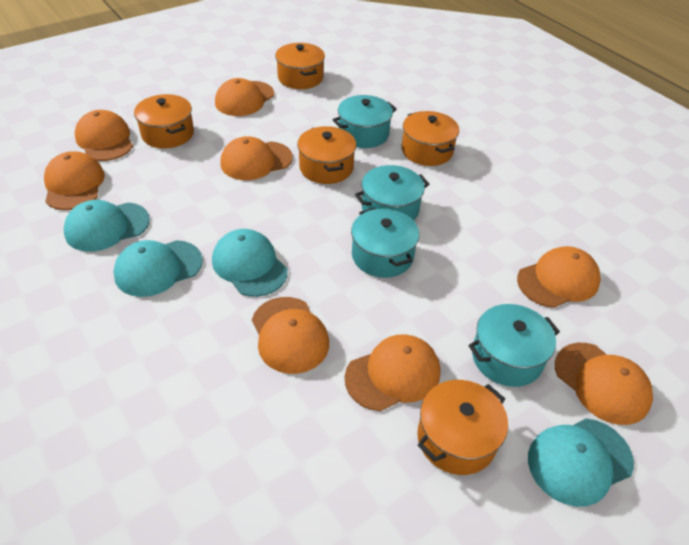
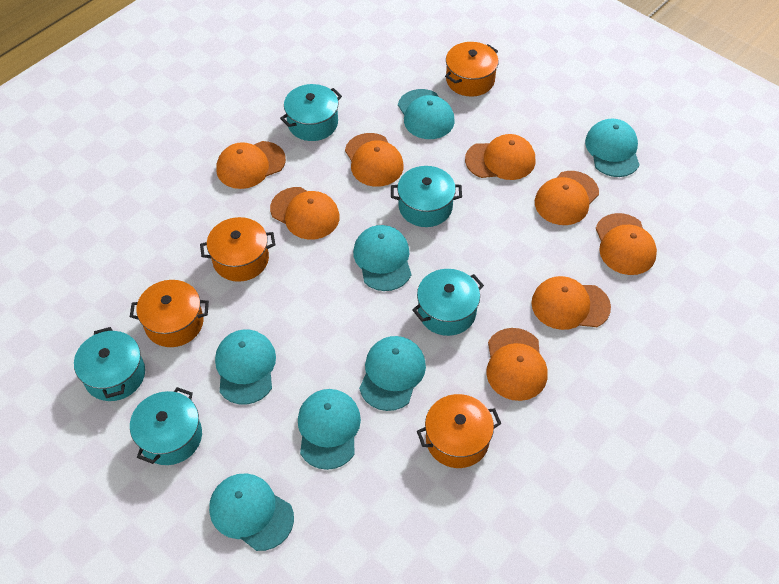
orange pot: 5 -> 4
turquoise cap: 4 -> 7
turquoise pot: 4 -> 5

